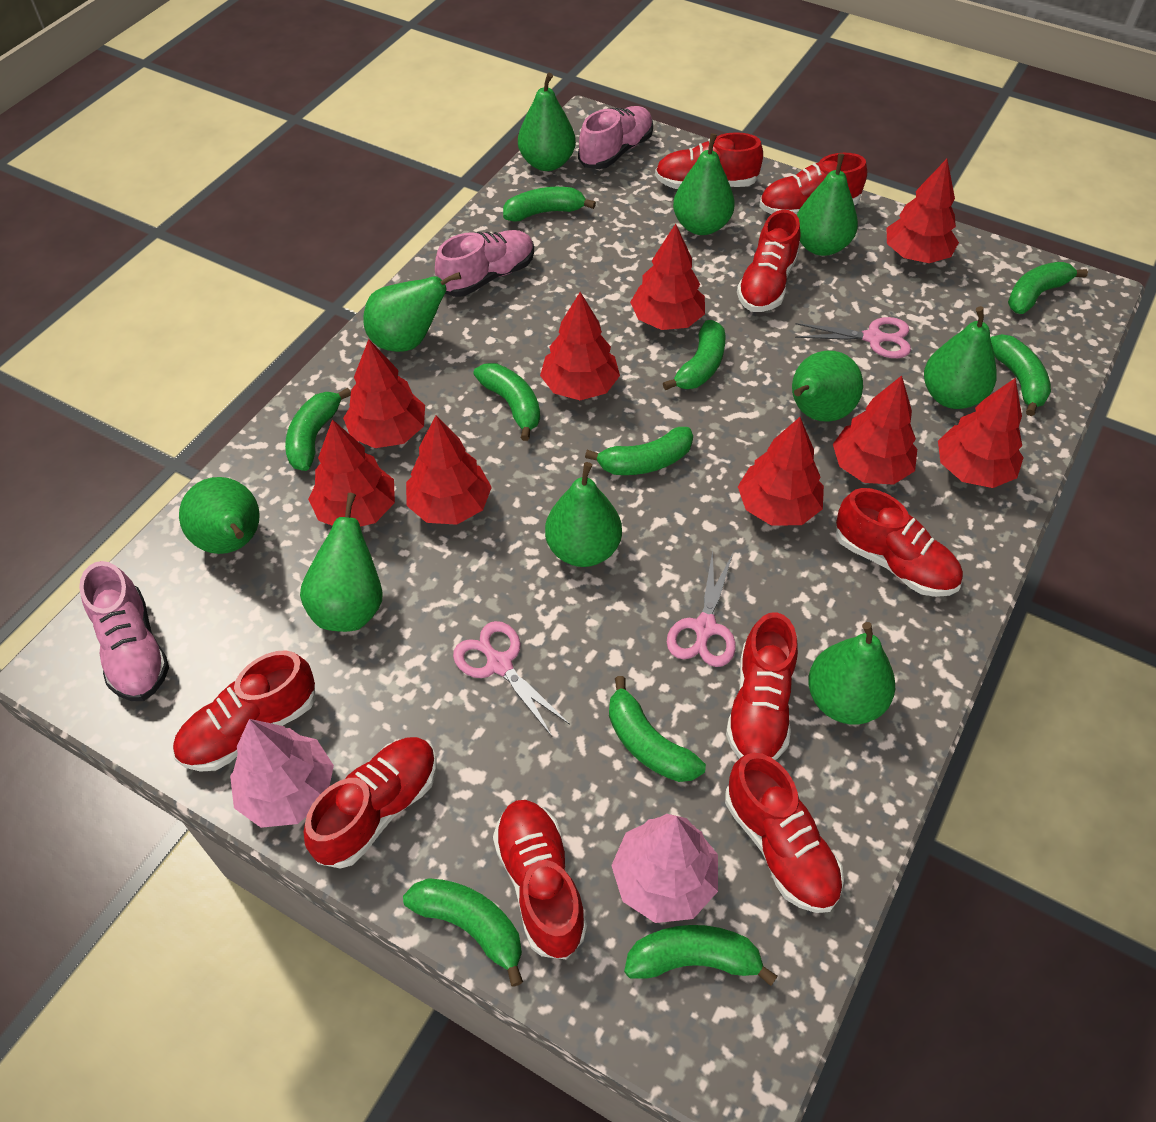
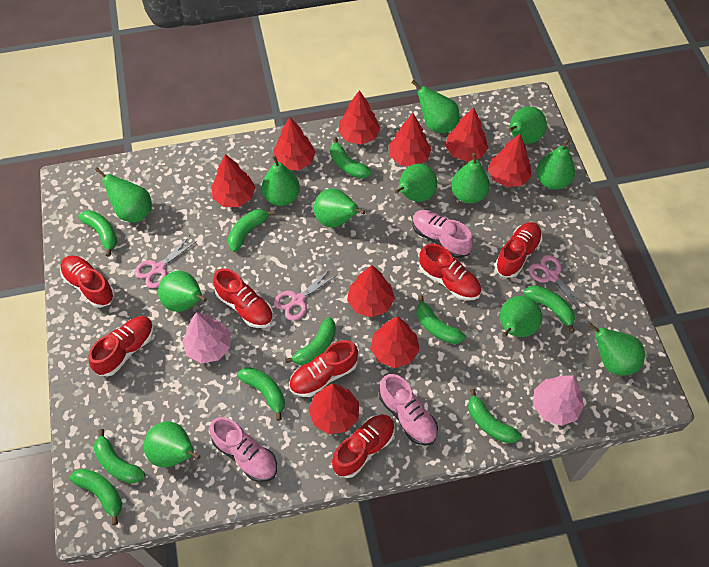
green pear: 10 -> 12
red shoe: 9 -> 7

